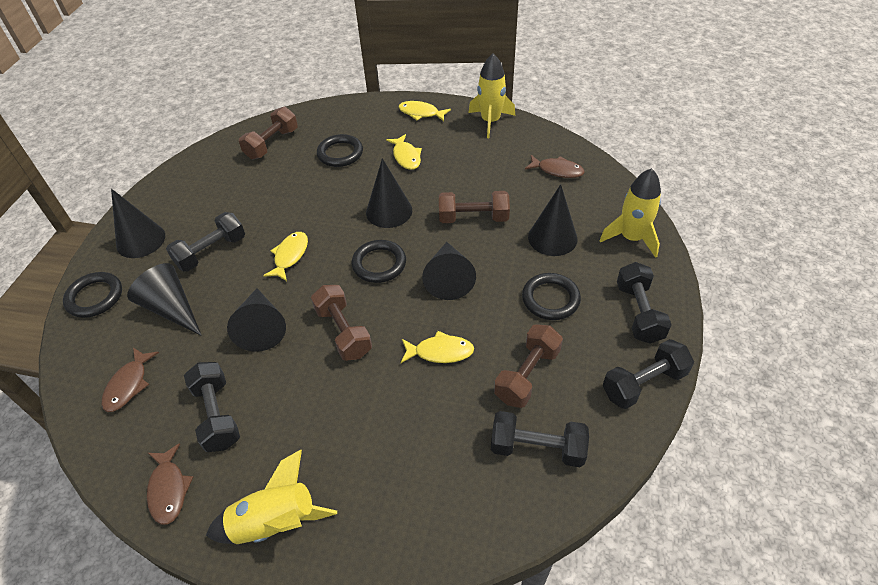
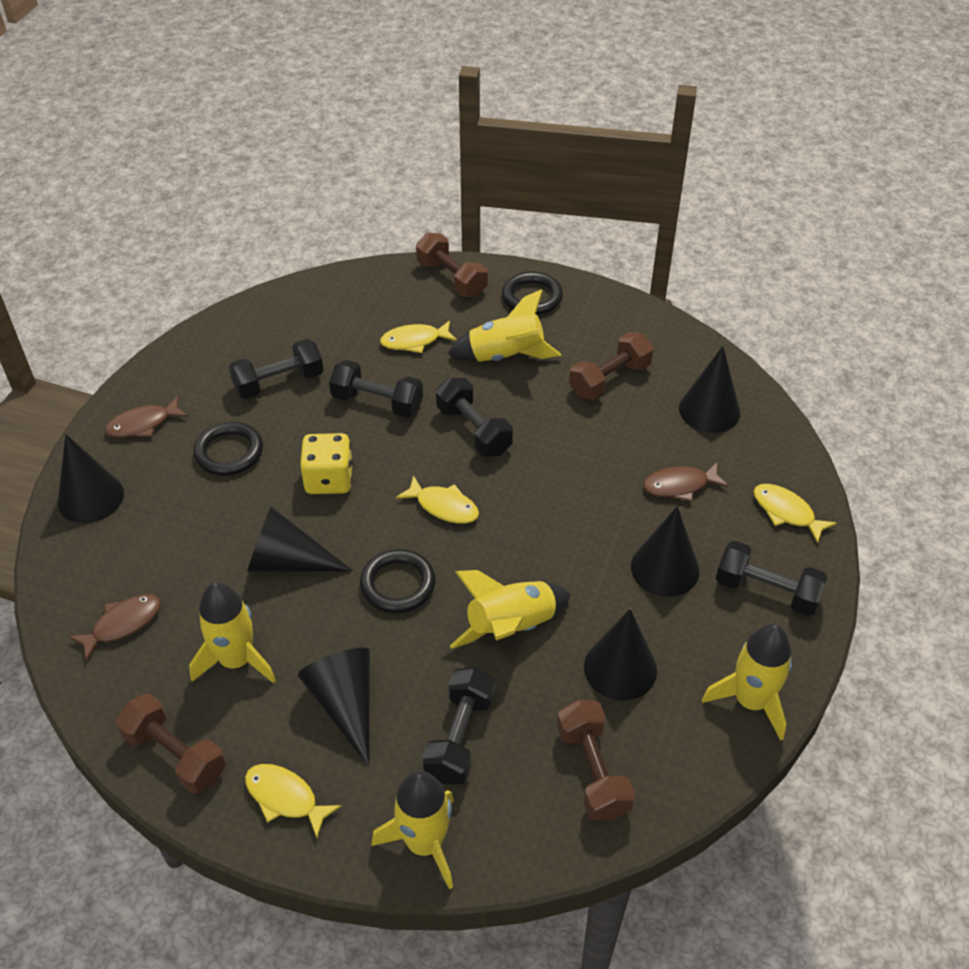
black ring: 4 -> 3
yellow dice: 0 -> 1
yellow rocket: 3 -> 5

